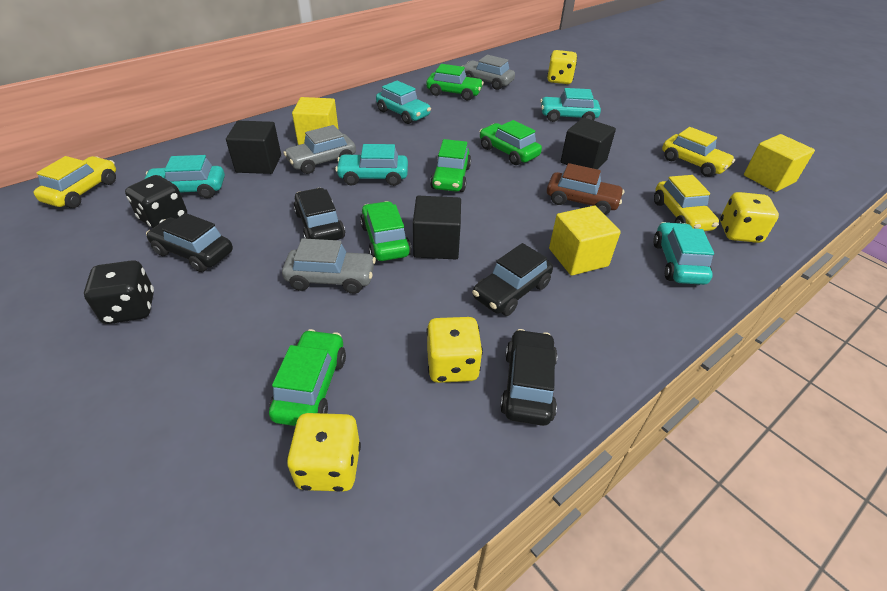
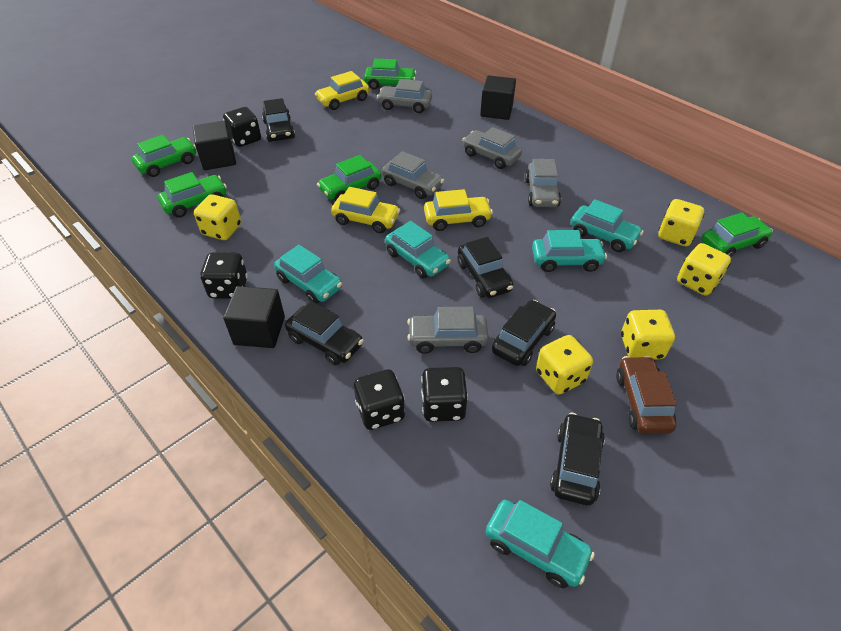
black car: 4 -> 5
black dice: 2 -> 4
grey car: 3 -> 5
yellow cube: 3 -> 0
yellow dice: 4 -> 5

